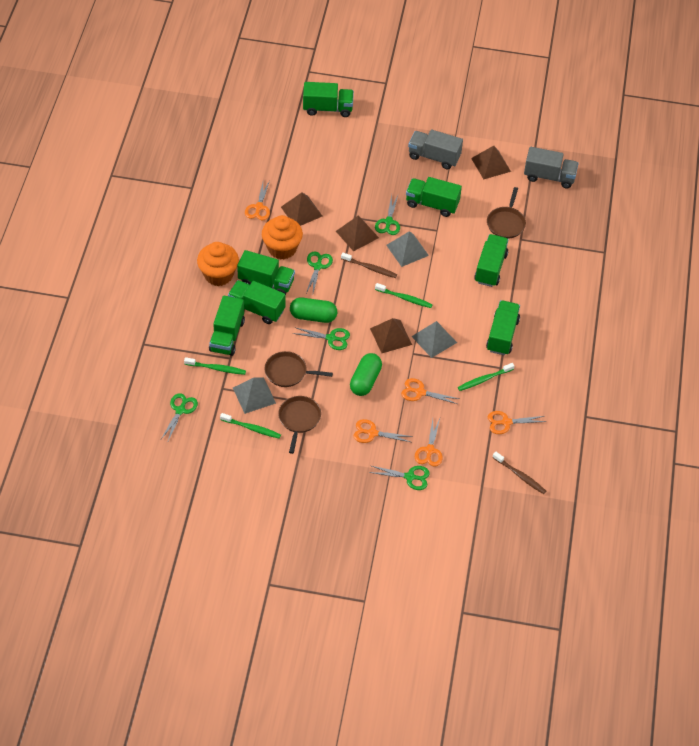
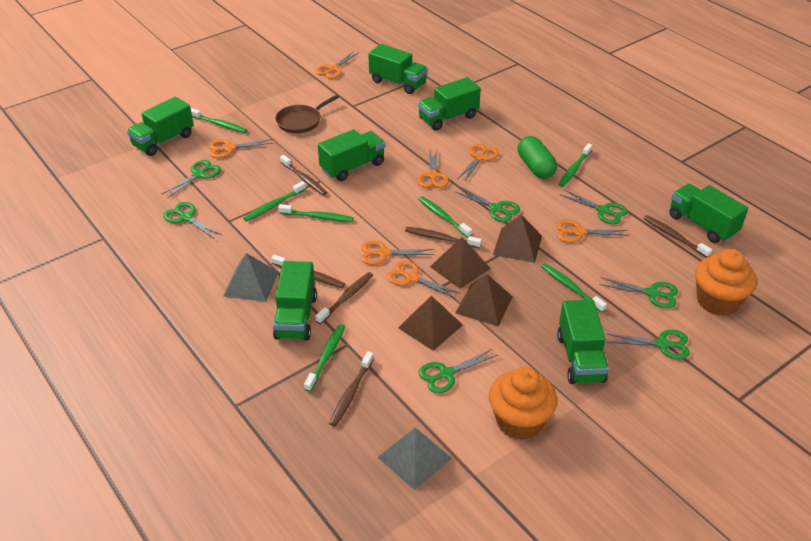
brown pan: 3 -> 1
brown toothbrush: 2 -> 6
green capsule: 2 -> 1
green scissors: 5 -> 7
green toothbrush: 4 -> 7
grey pyramid: 3 -> 2
grey truck: 2 -> 0
orange scissors: 5 -> 7

